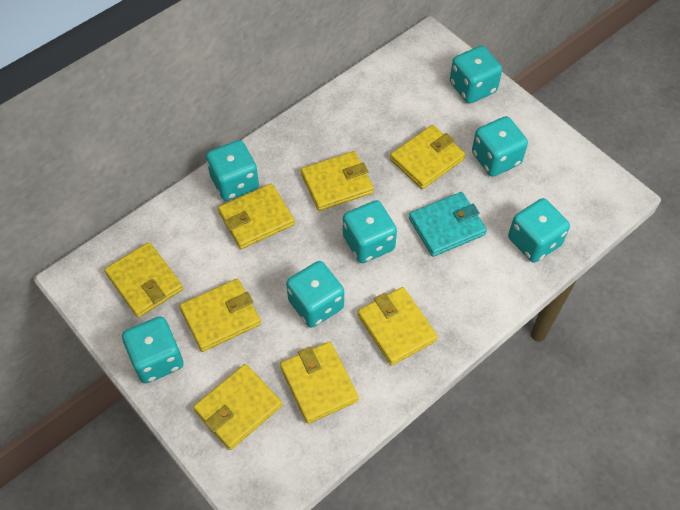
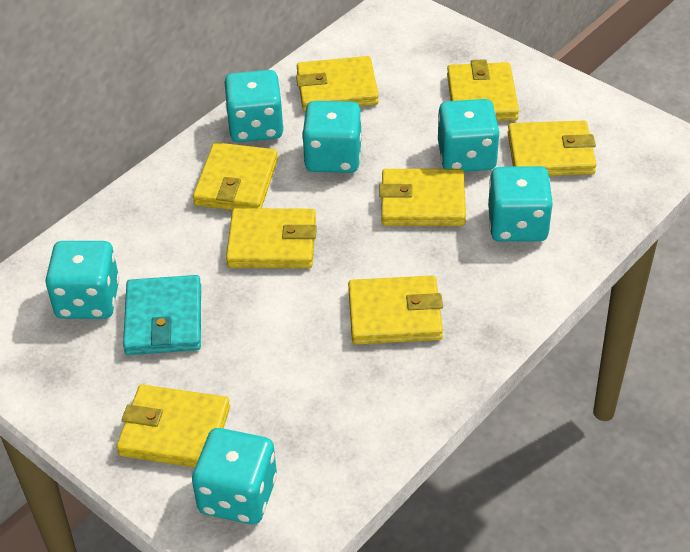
turquoise dice: 7 -> 6

